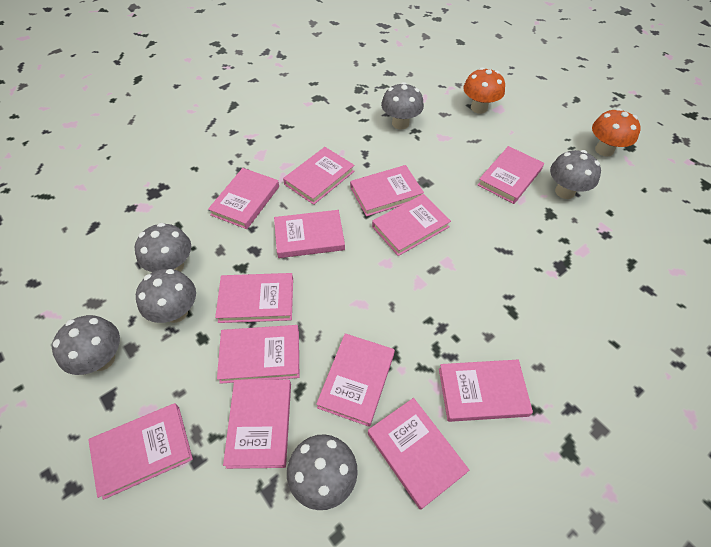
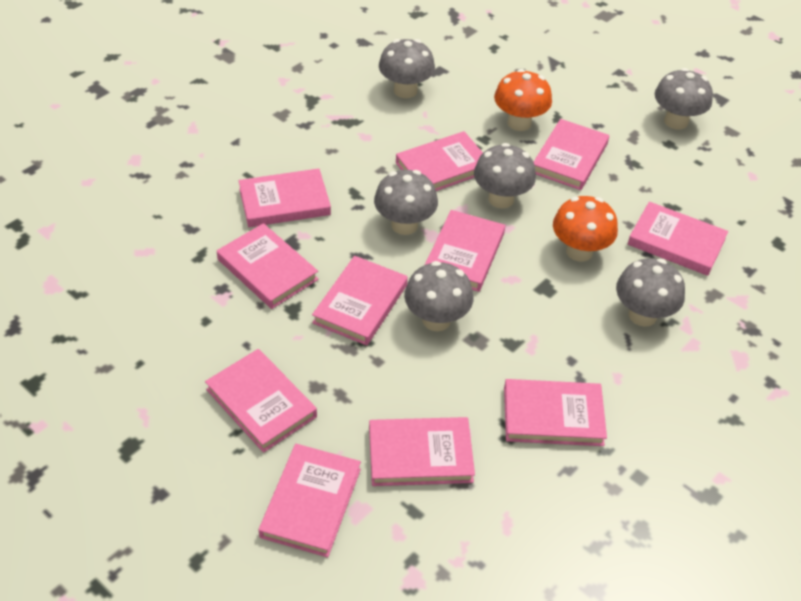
pink book: 13 -> 11

